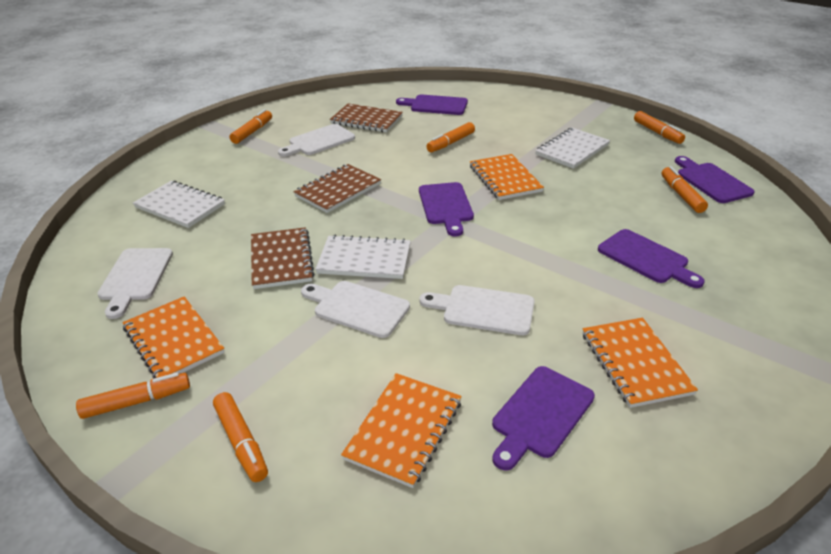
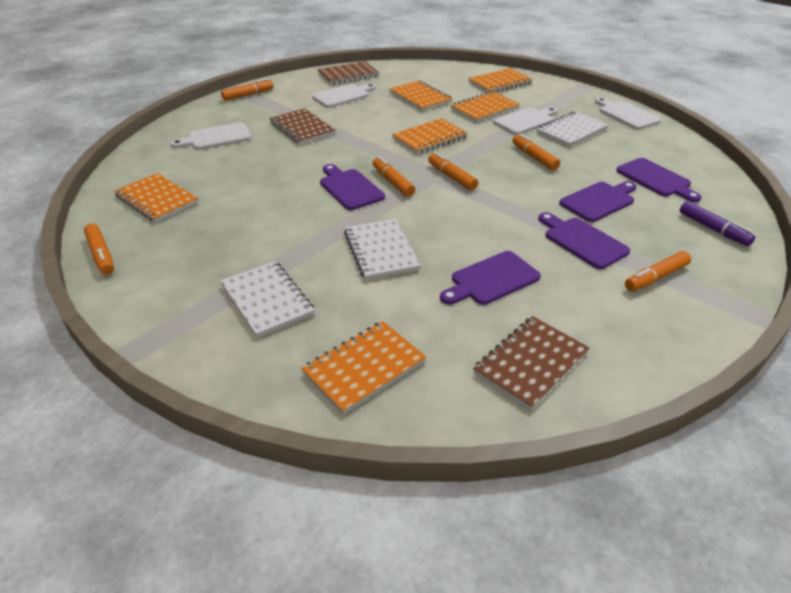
orange notebook: 4 -> 6
purple marker: 0 -> 1

